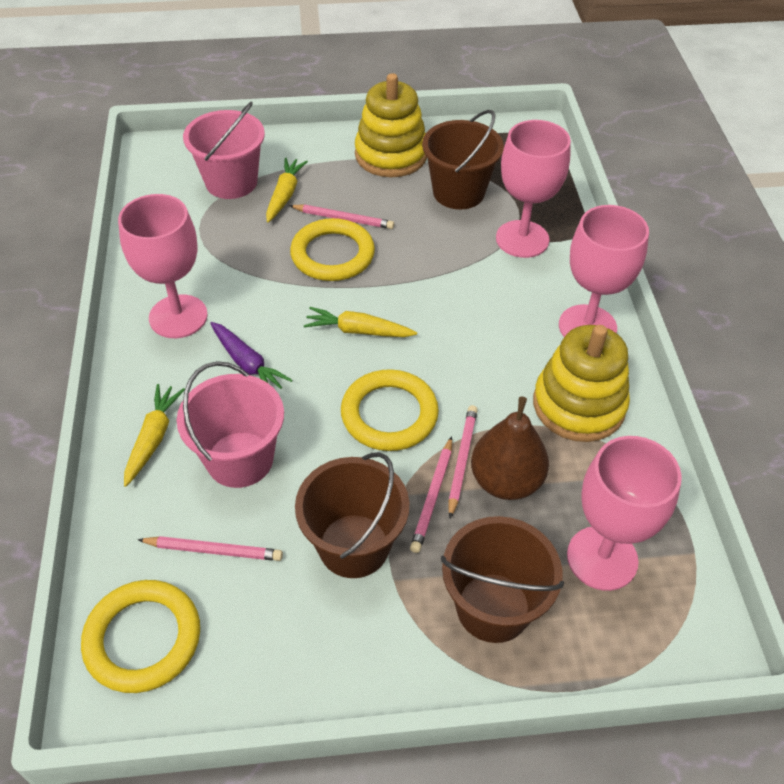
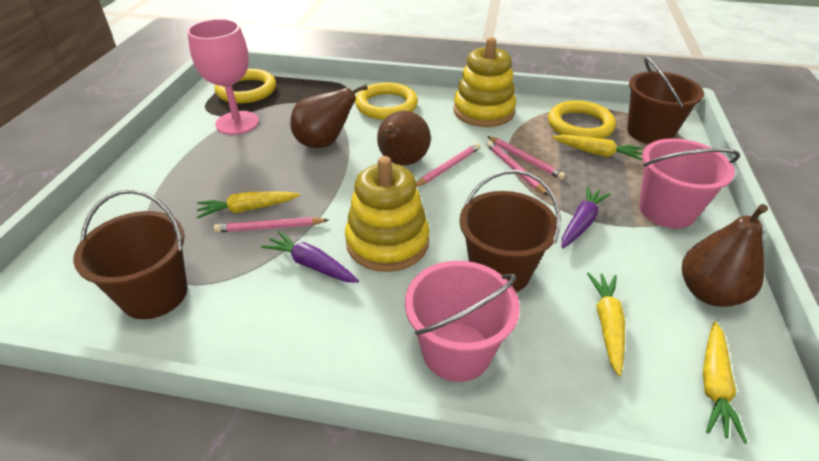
brown pear: 1 -> 3
pink goblet: 4 -> 1
purple carrot: 1 -> 2
yellow carrot: 3 -> 4

